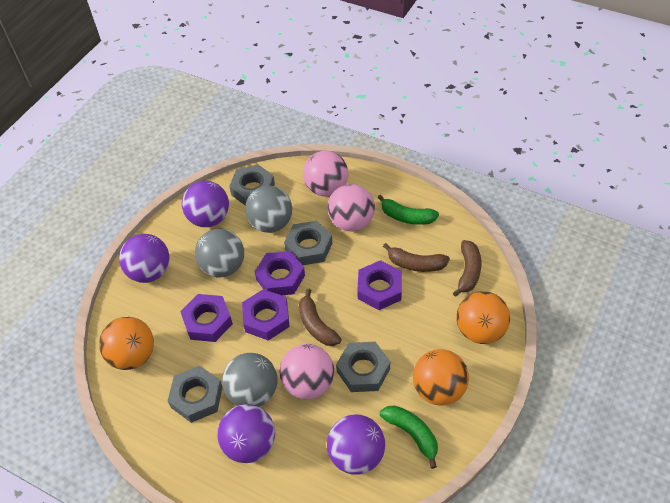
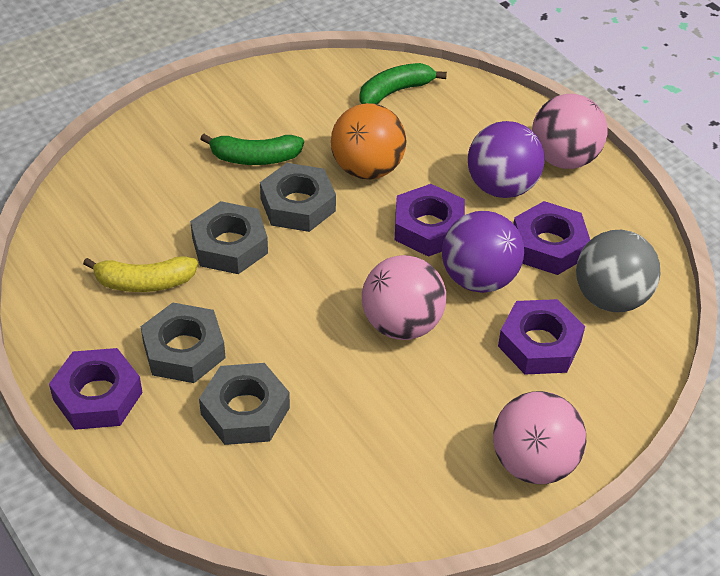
brown banana: 3 -> 0
grey ball: 3 -> 1
orange ball: 3 -> 1
purple ball: 4 -> 2
yellow banana: 0 -> 1

